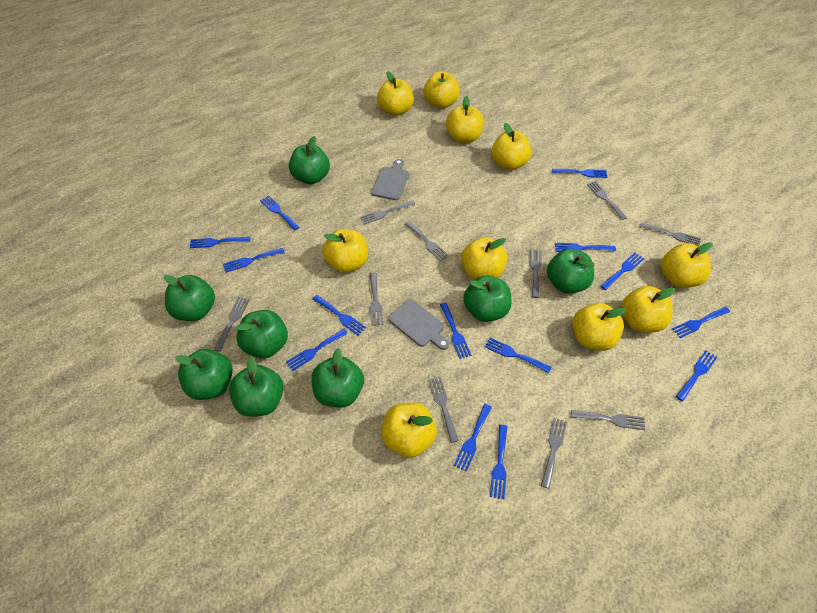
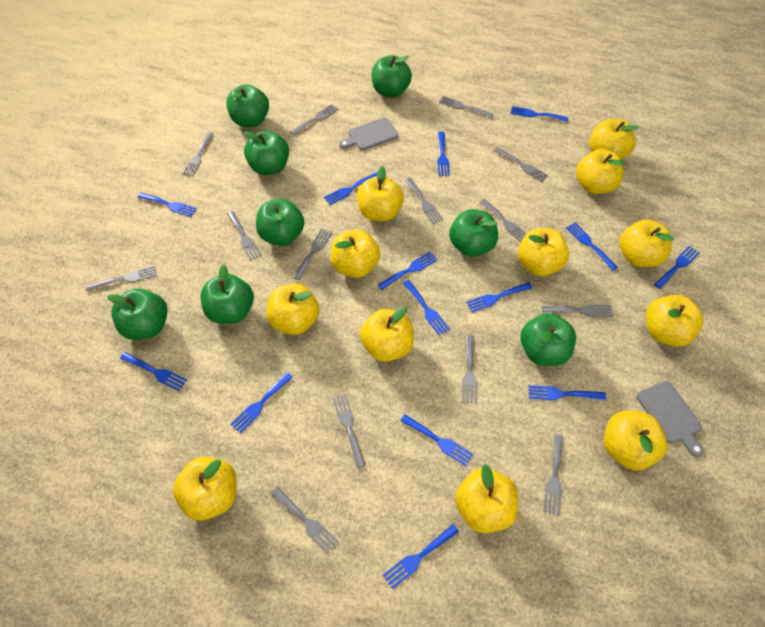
grey fork: 10 -> 14
yellow apple: 10 -> 12

